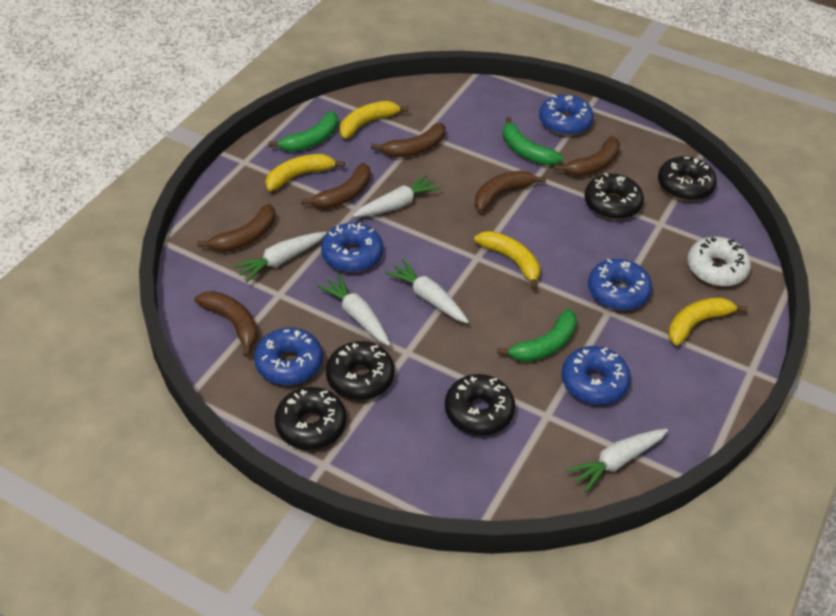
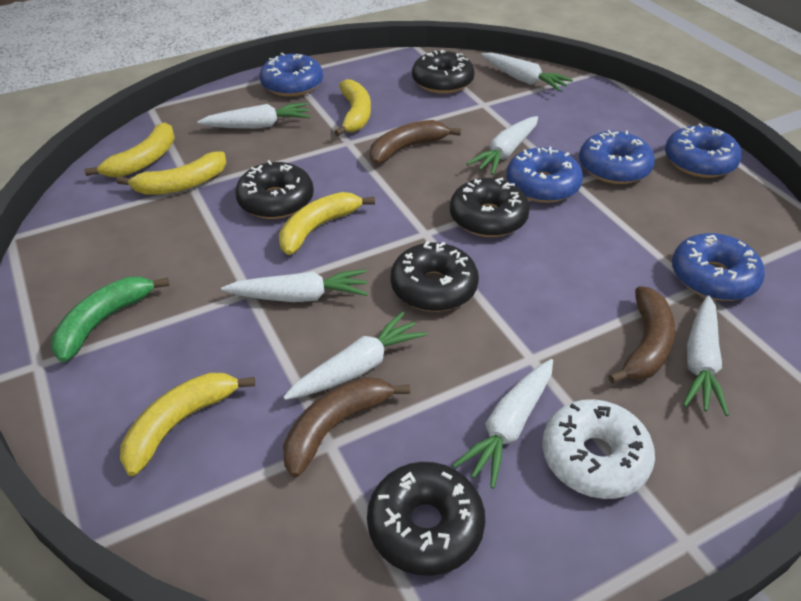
brown banana: 6 -> 3
green banana: 3 -> 1
white carrot: 5 -> 7
yellow banana: 4 -> 5

